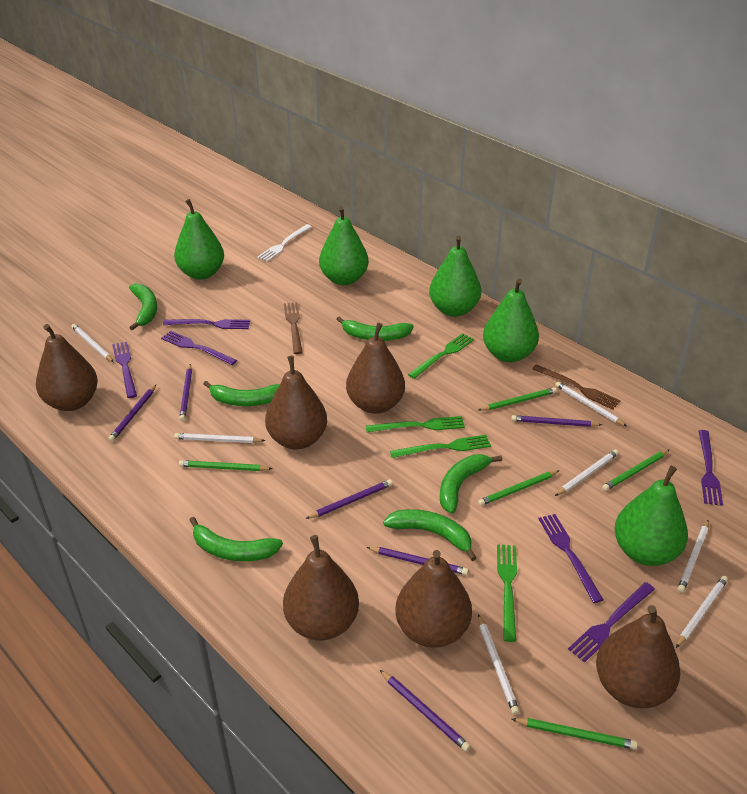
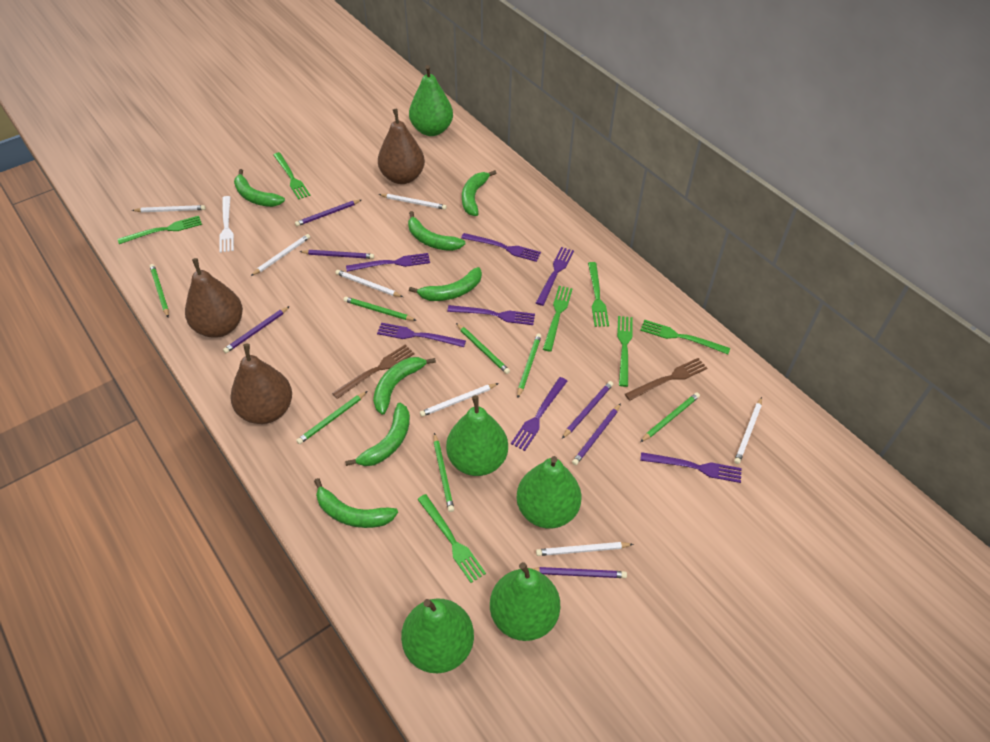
brown pear: 6 -> 3
green banana: 6 -> 7
green fork: 4 -> 7
green pencil: 5 -> 7
purple fork: 6 -> 7

